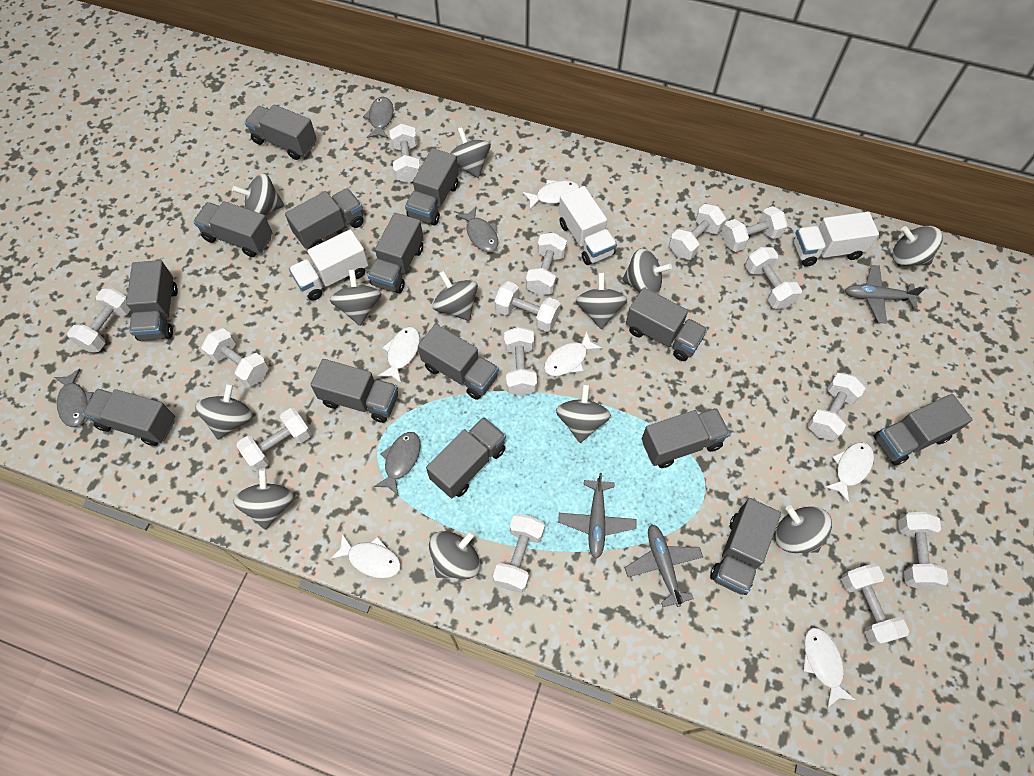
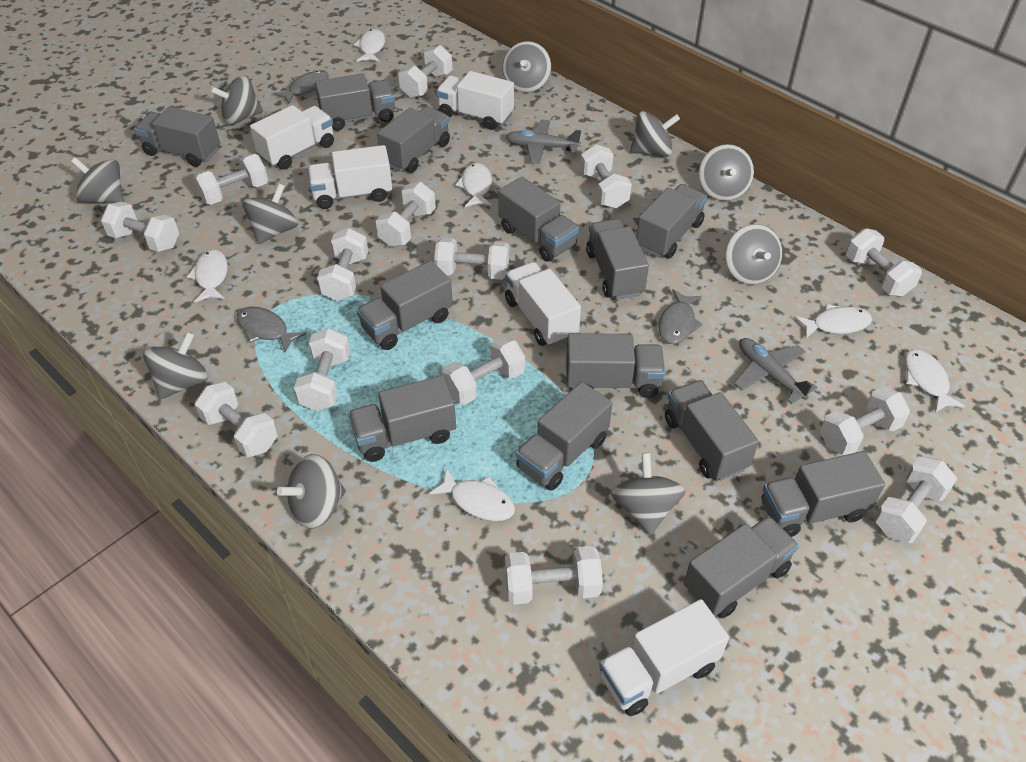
grey fish: 4 -> 3
grey plane: 3 -> 2
grey spinning top: 12 -> 10
grey truck: 14 -> 13
white truck: 3 -> 5

